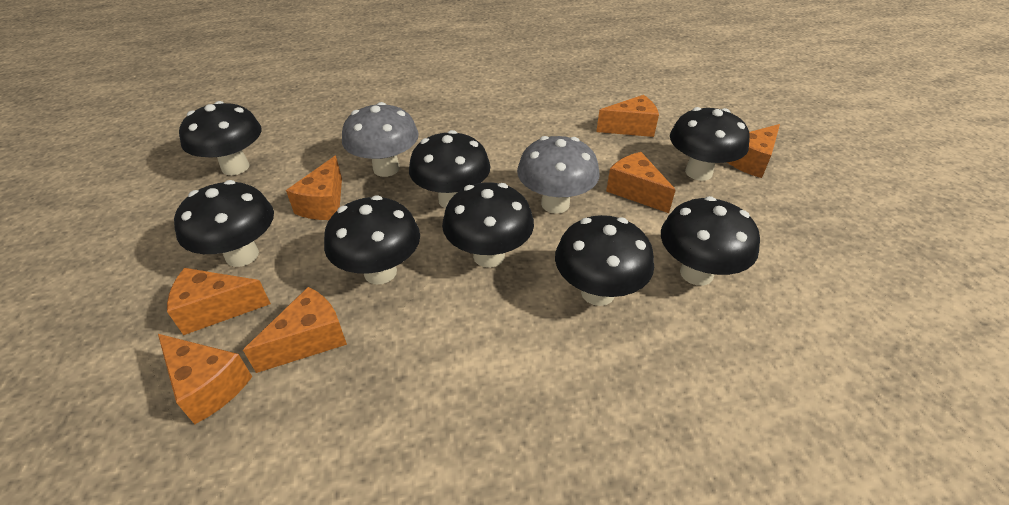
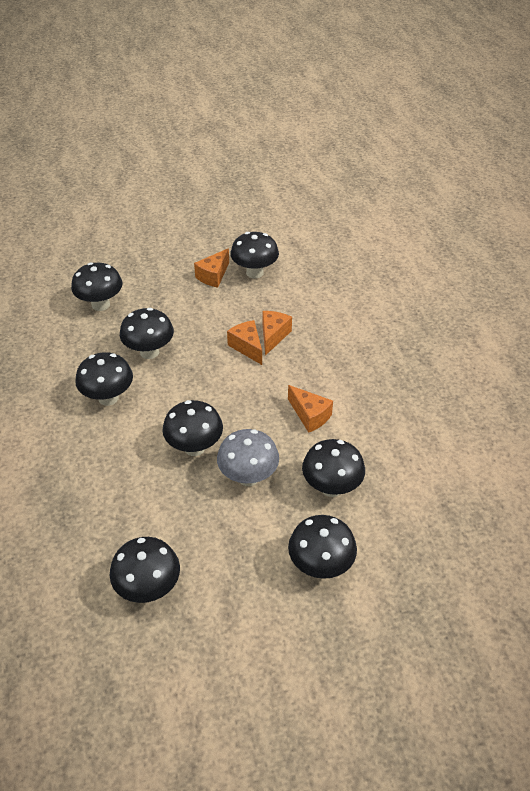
grey mushroom: 2 -> 1
orange cheese: 7 -> 4

